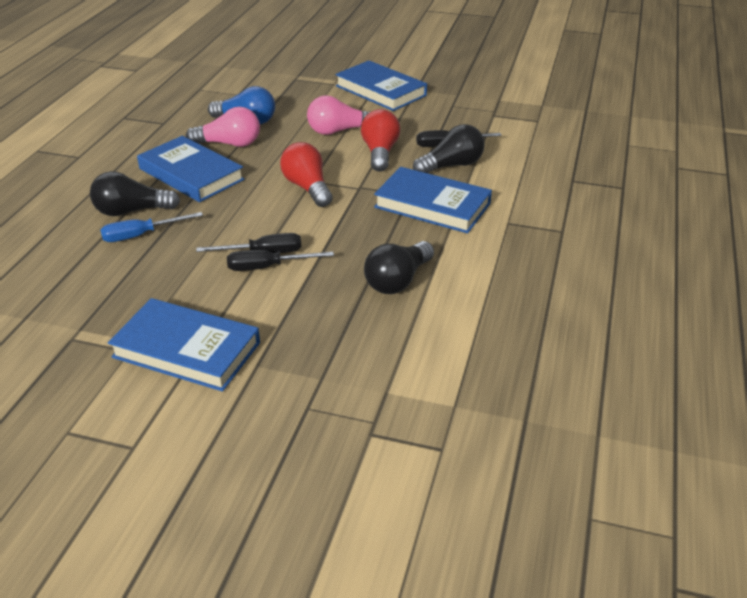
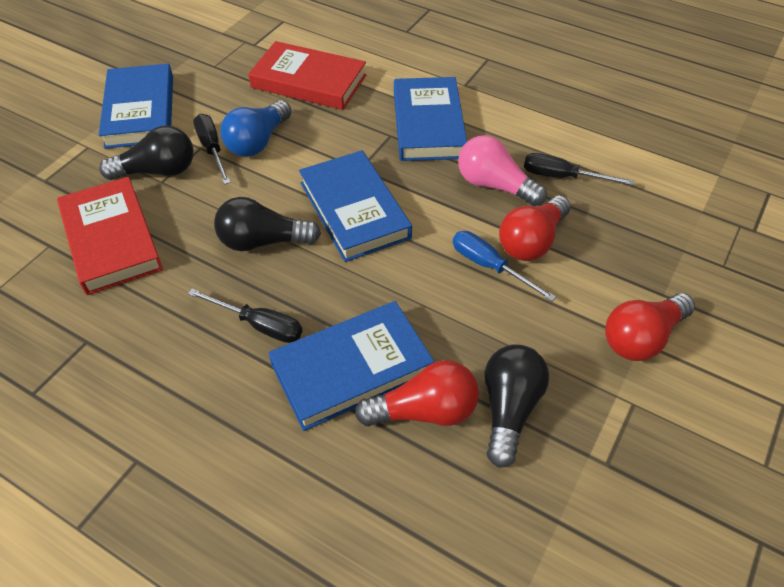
pink light bulb: 2 -> 1
red book: 0 -> 2
red light bulb: 2 -> 3

